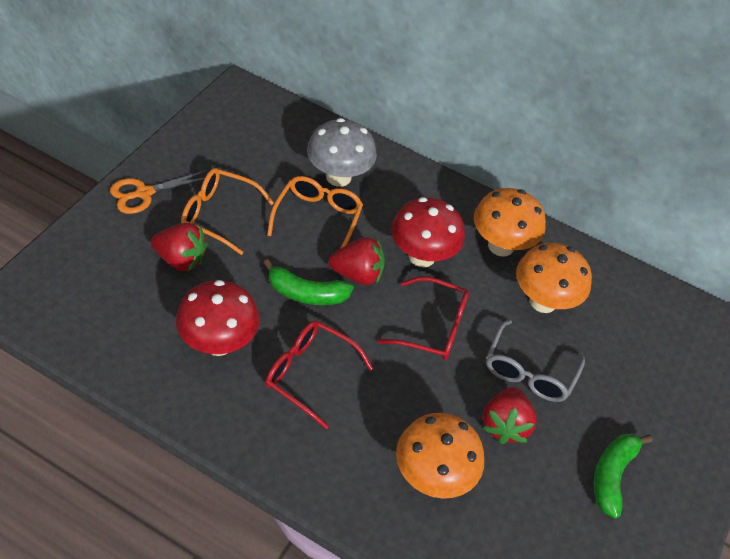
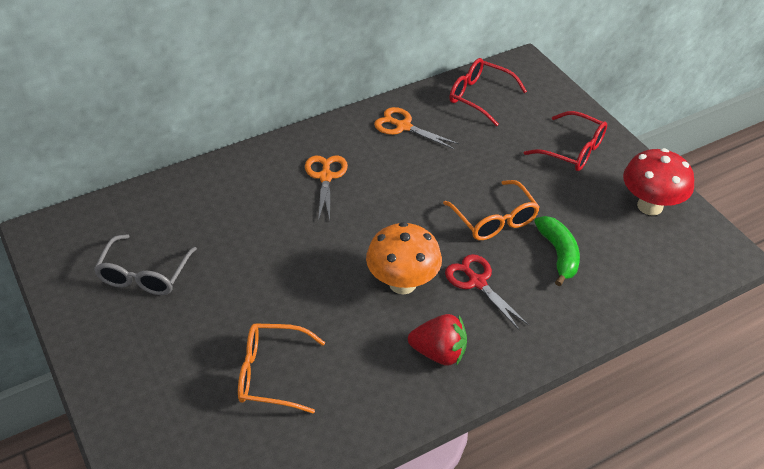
green banana: 2 -> 1
grey mushroom: 1 -> 0
orange mushroom: 3 -> 1
orange scissors: 1 -> 2
red mushroom: 2 -> 1
red scissors: 0 -> 1
red strawberry: 3 -> 1

